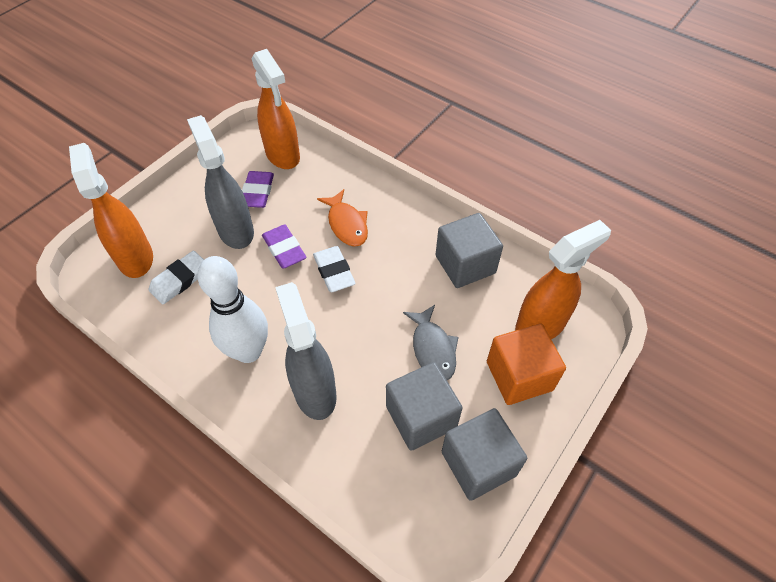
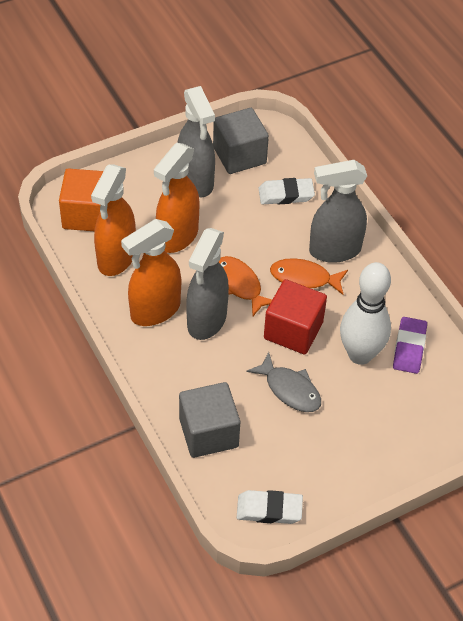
grey cube: 3 -> 2
grey spray bottle: 2 -> 3
orange fish: 1 -> 2
purple eraser: 2 -> 1
red cube: 0 -> 1

